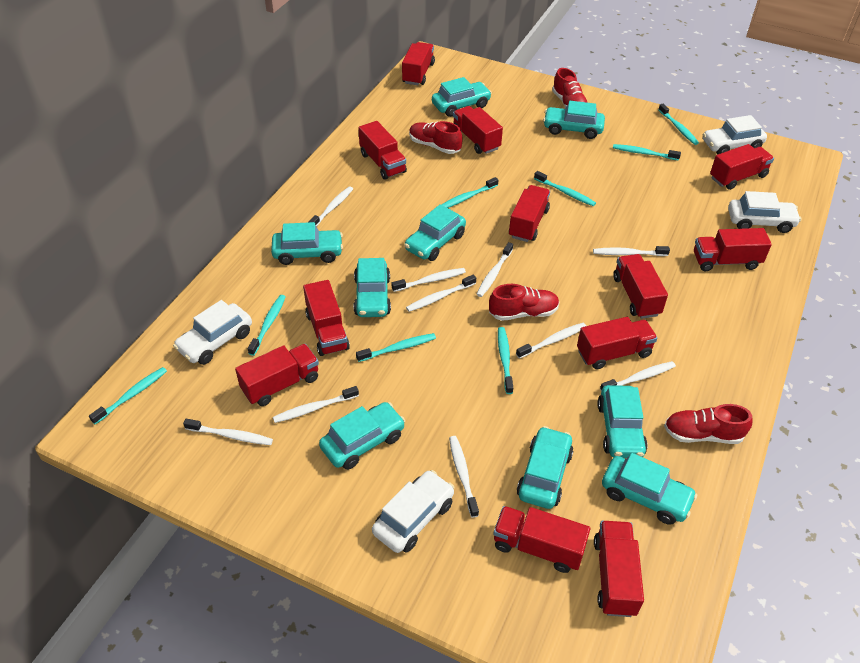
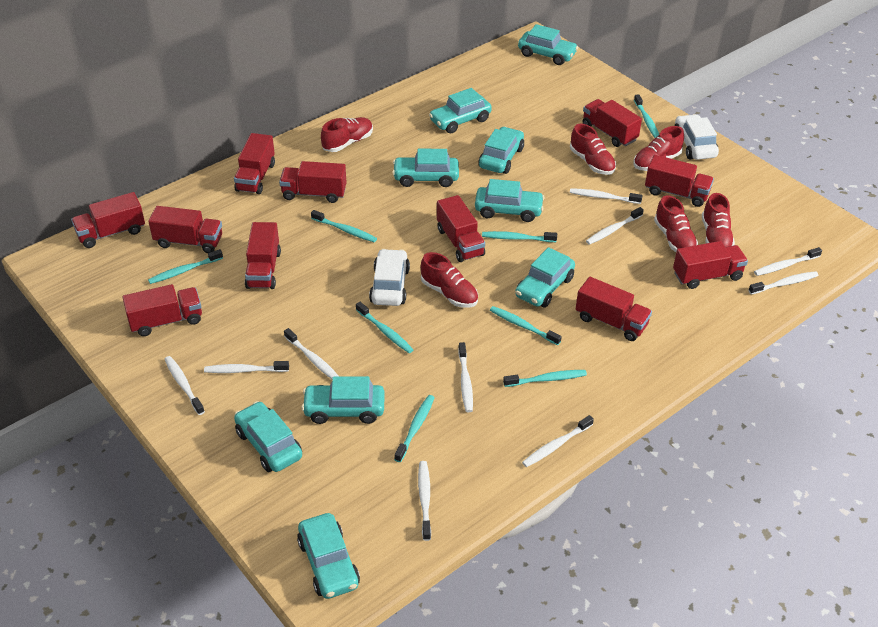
red shoe: 4 -> 6
red truck: 12 -> 11
white car: 4 -> 2

